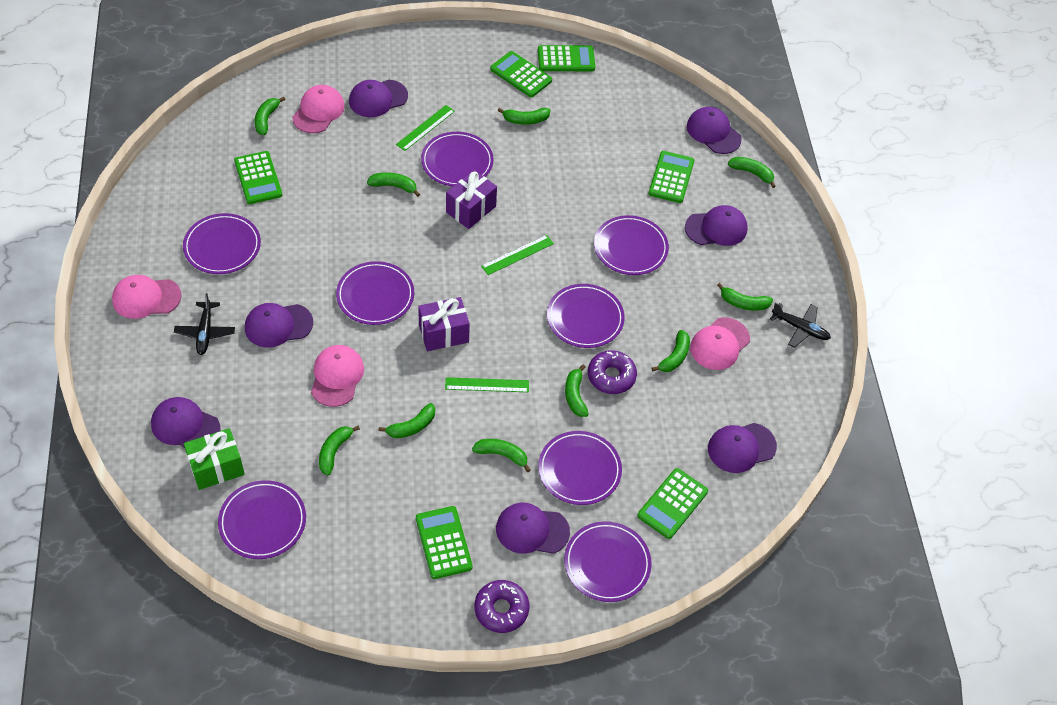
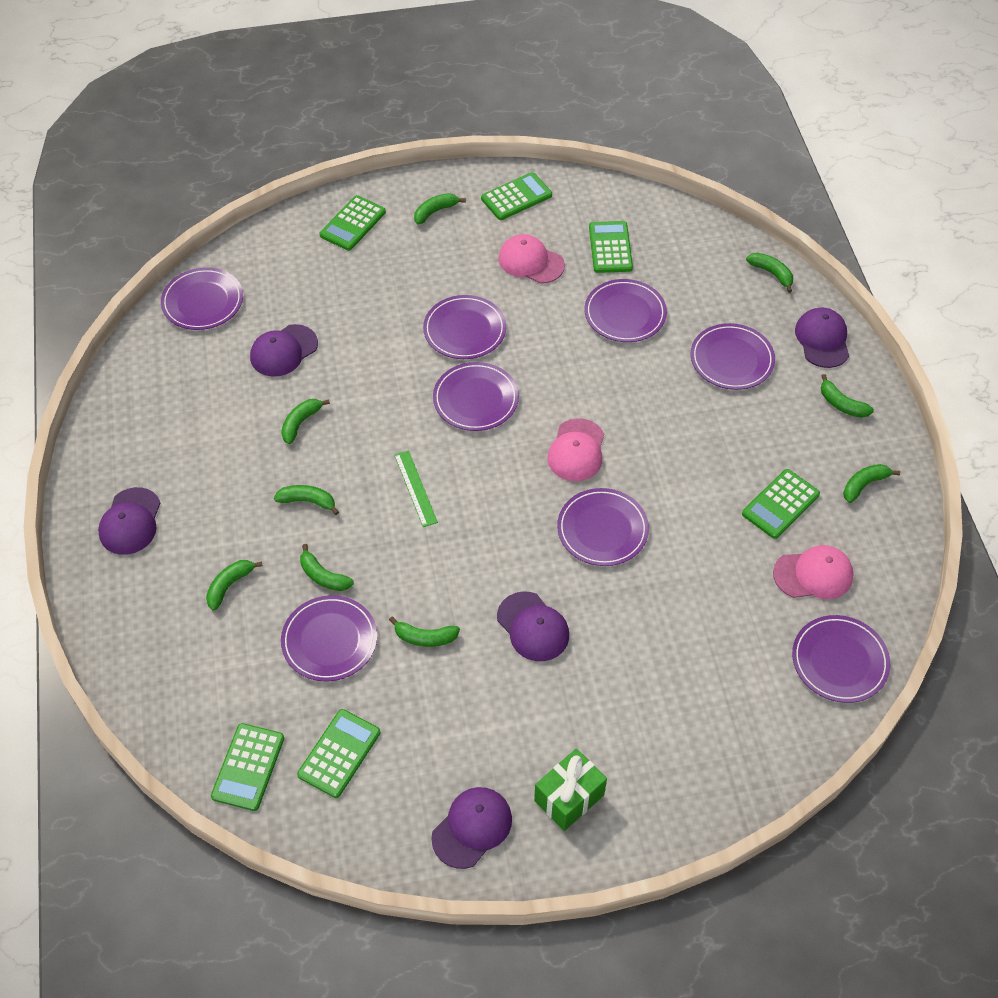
black plane: 2 -> 0
green banana: 10 -> 9
green ruler: 3 -> 1
pink cap: 4 -> 3
purple cap: 7 -> 5
purple donut: 2 -> 0
purple gift: 2 -> 0

